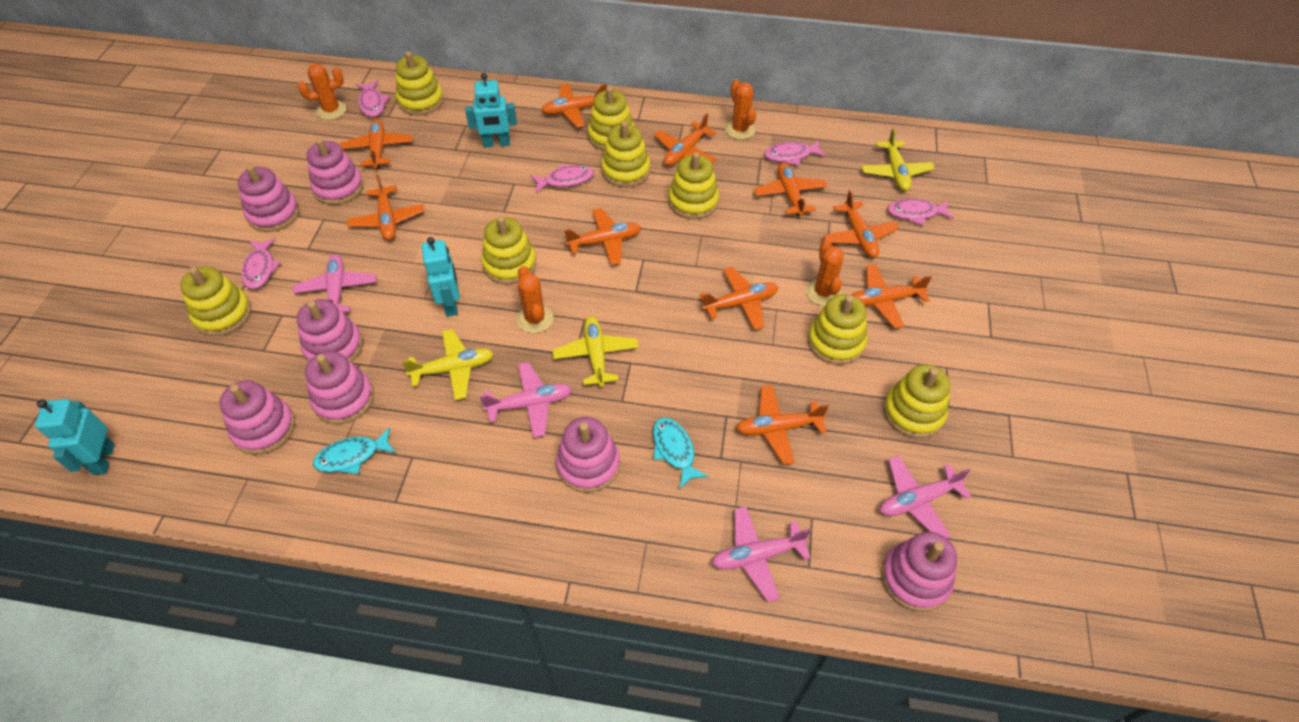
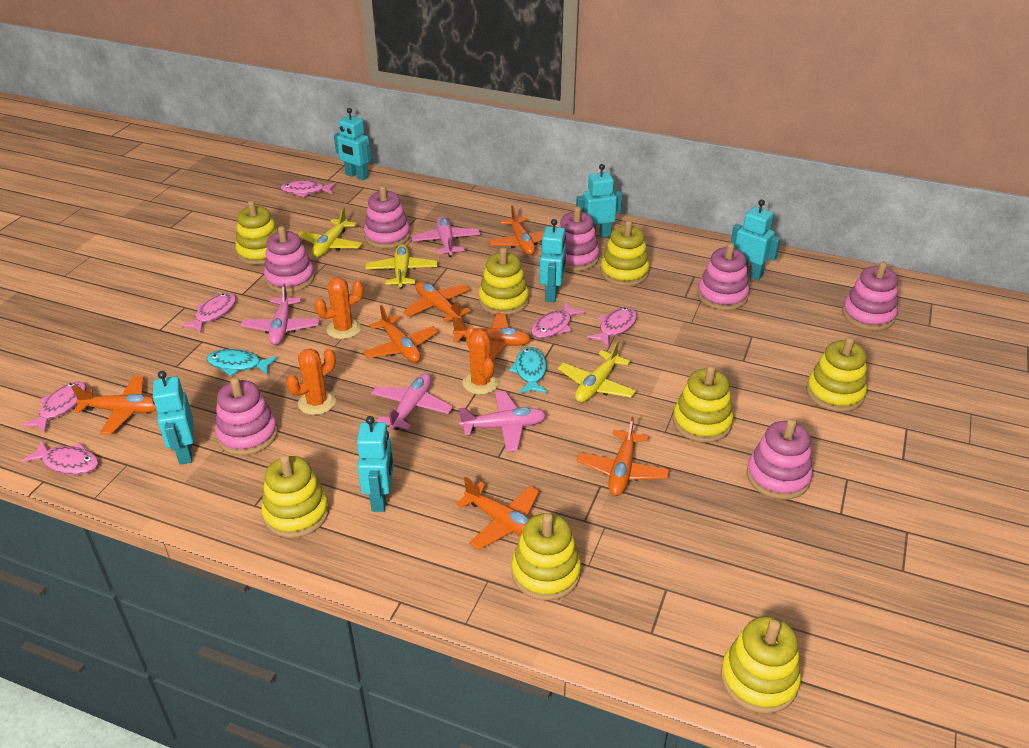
orange cactus: 4 -> 3
orange plane: 10 -> 7
pink fish: 5 -> 6
turquoise robot: 3 -> 6

